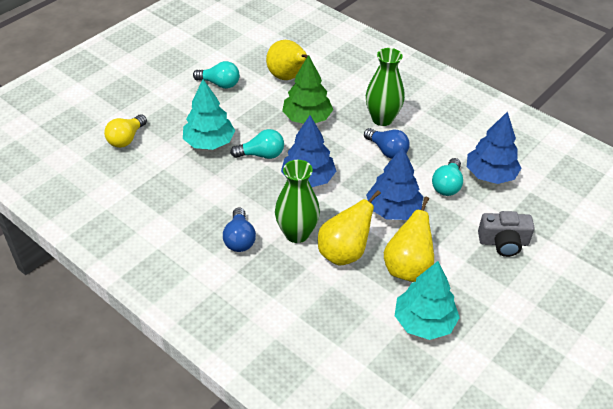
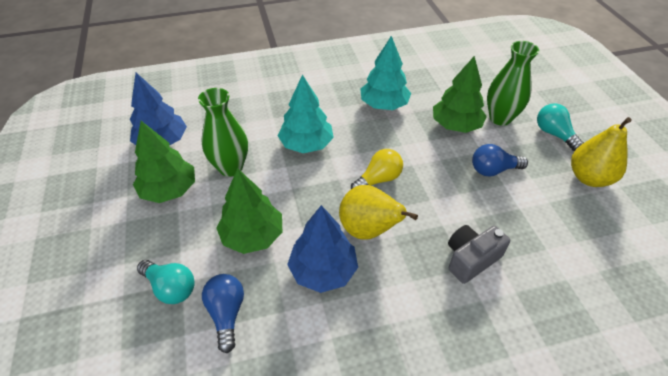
blue tree: 3 -> 2
green tree: 1 -> 3
turquoise light bulb: 3 -> 2
yellow pear: 3 -> 2

